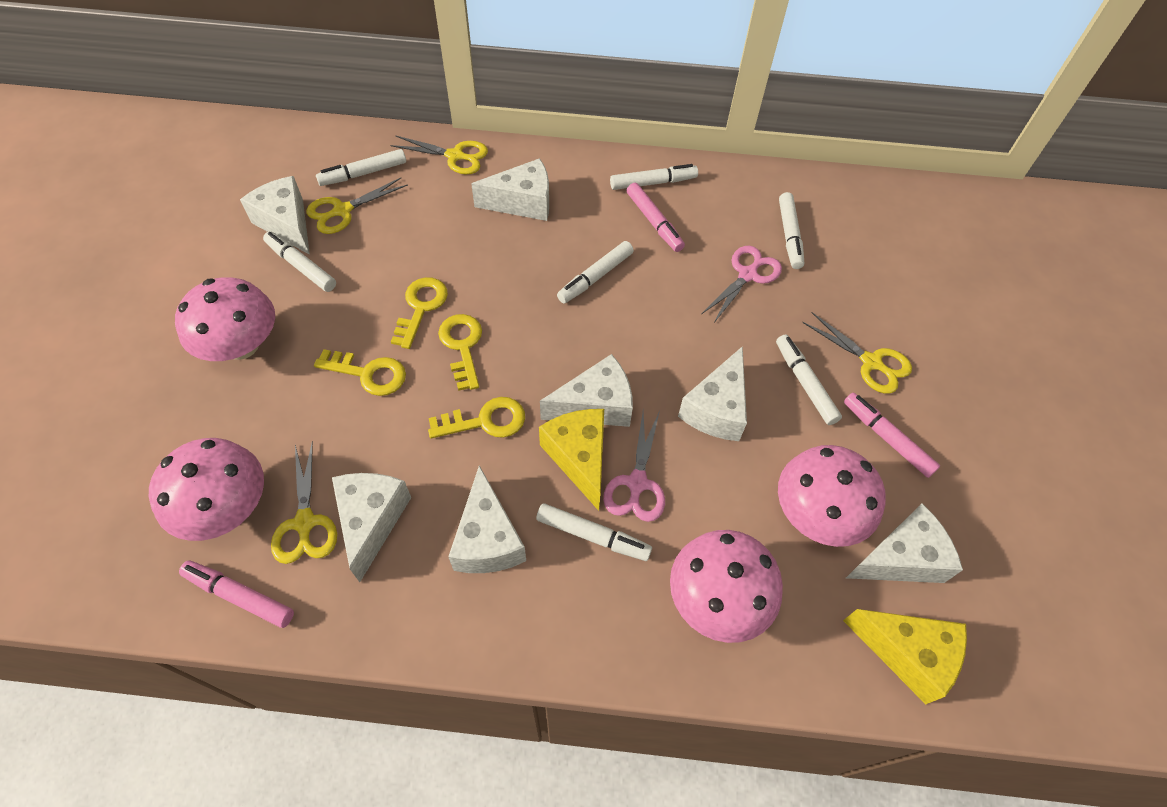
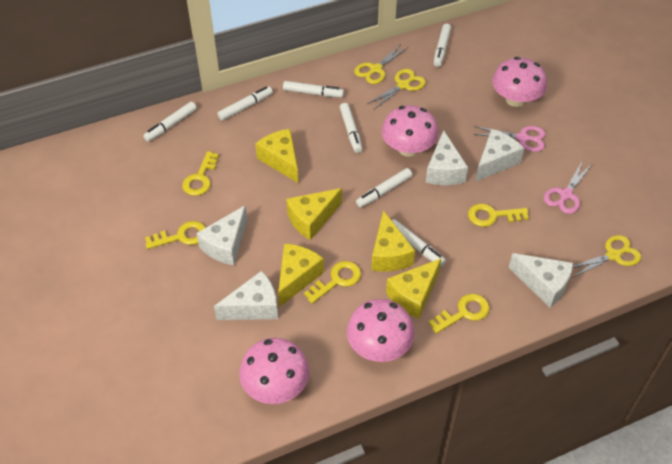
pink marker: 3 -> 0
white cheese: 7 -> 5
yellow cheese: 2 -> 5
yellow key: 4 -> 5
yellow scissors: 4 -> 3

